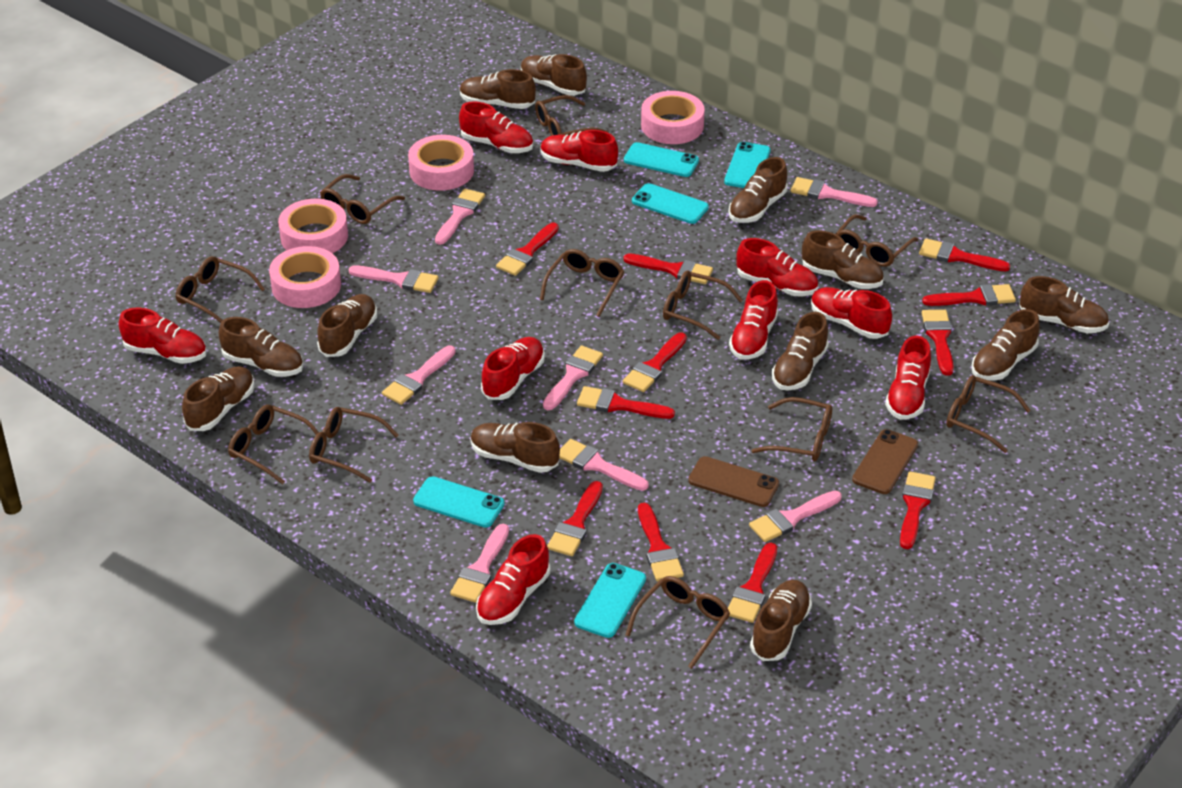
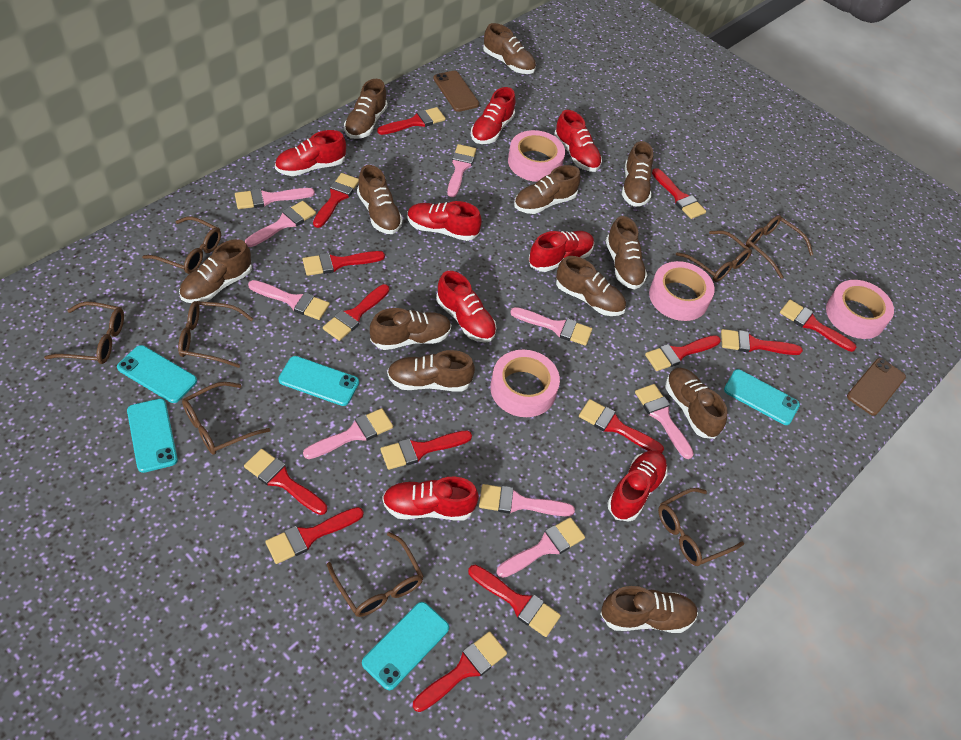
brown glasses: 11 -> 8
pink brush: 8 -> 9
red brush: 11 -> 14
red shoe: 9 -> 8

